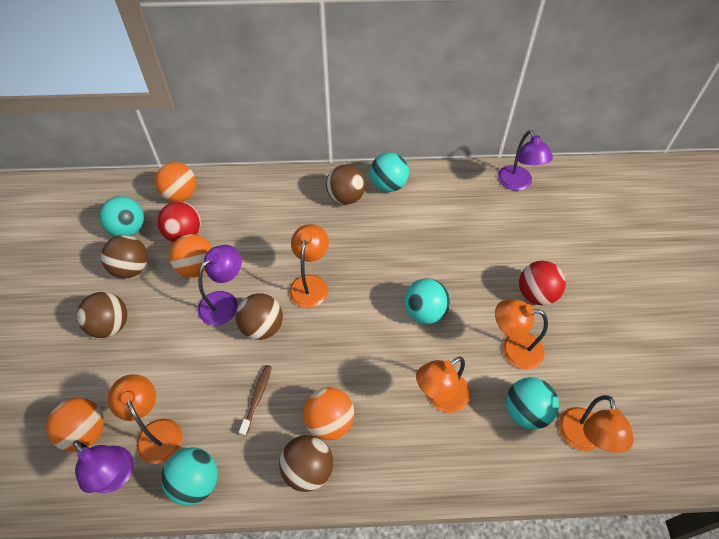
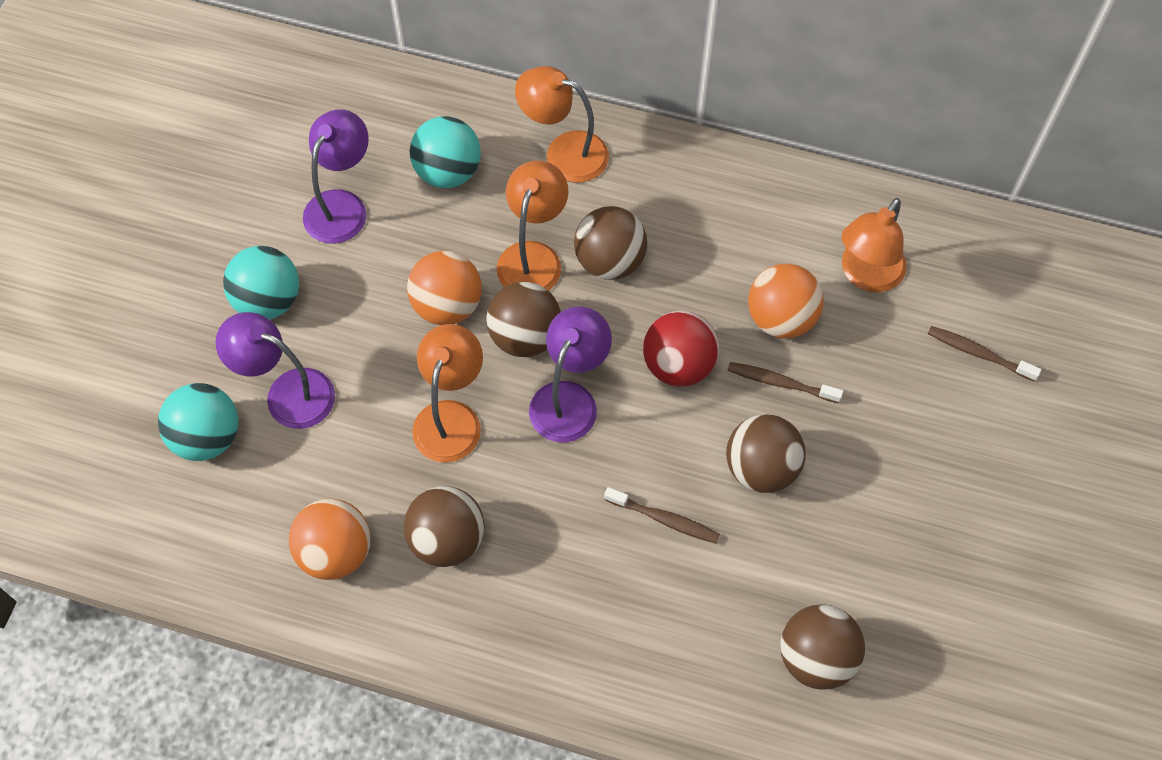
brown toothbrush: 1 -> 3
orange ball: 4 -> 3
orange lamp: 5 -> 4
red ball: 2 -> 1
turquoise ball: 5 -> 3

